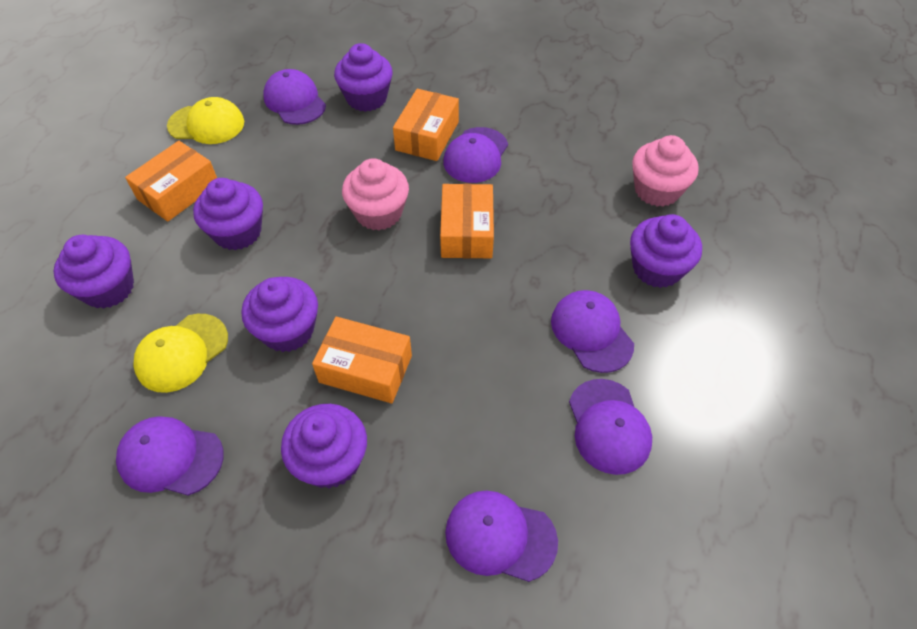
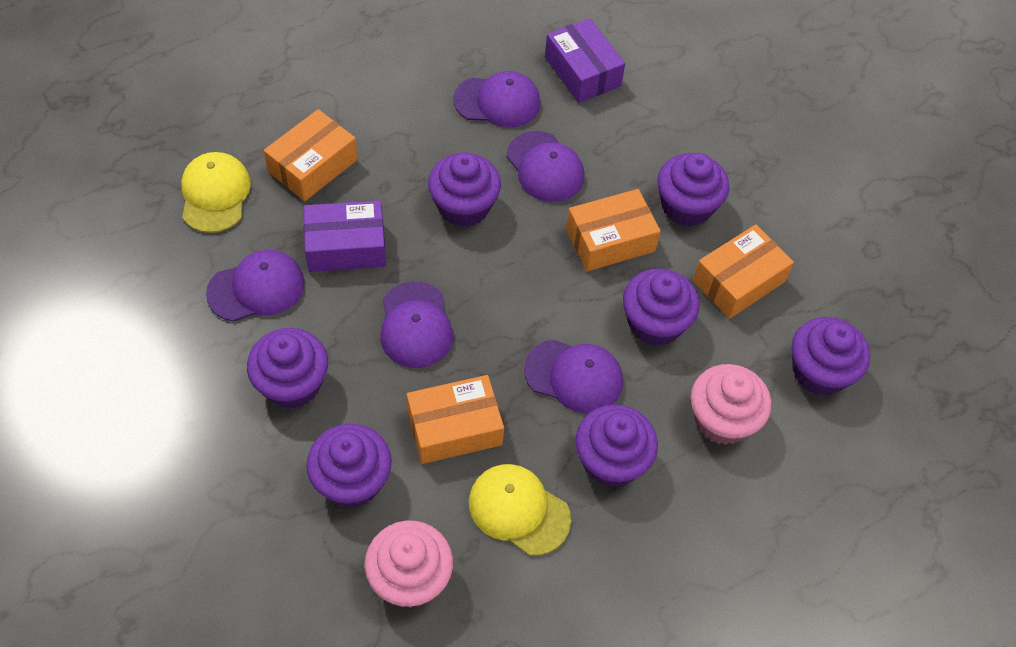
purple box: 0 -> 2
purple cap: 6 -> 5
purple cupcake: 6 -> 7

